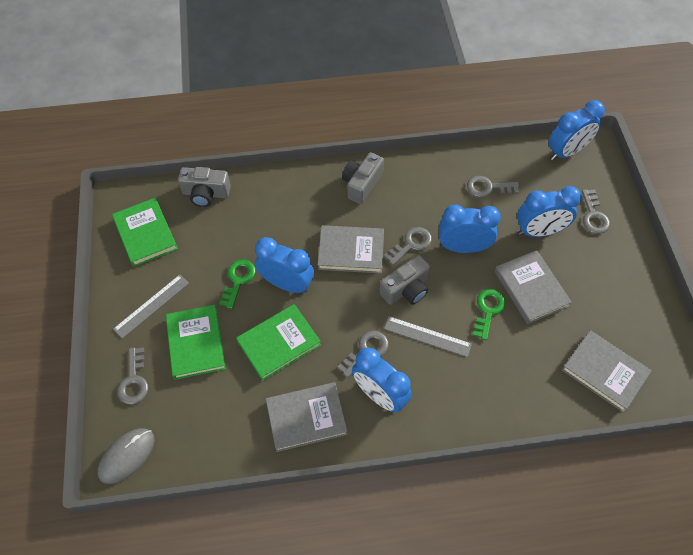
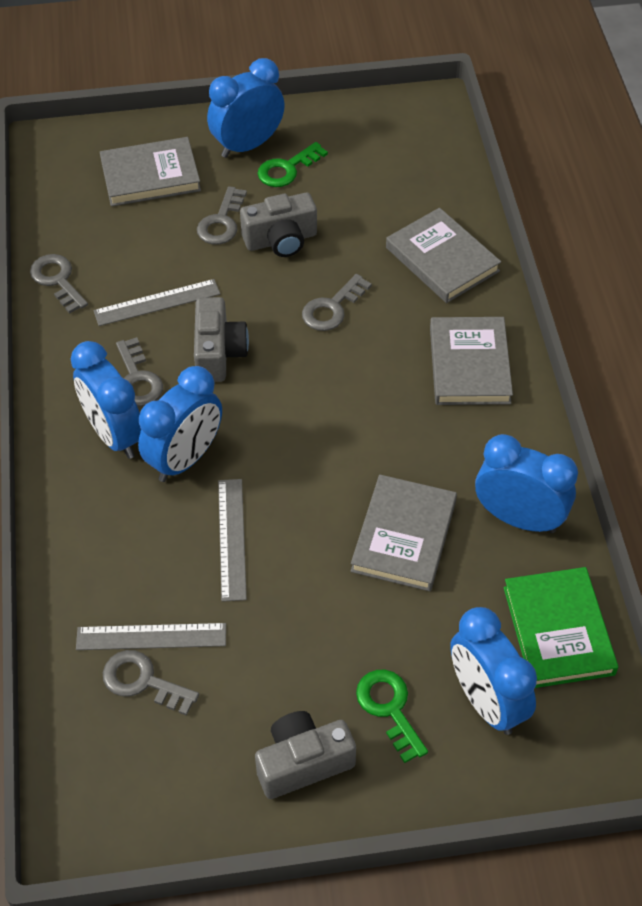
green book: 3 -> 1
grey mouse: 1 -> 0
grey ruler: 2 -> 3

